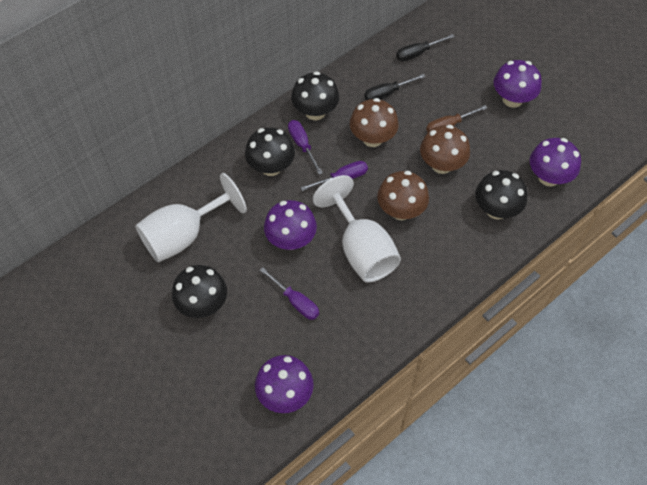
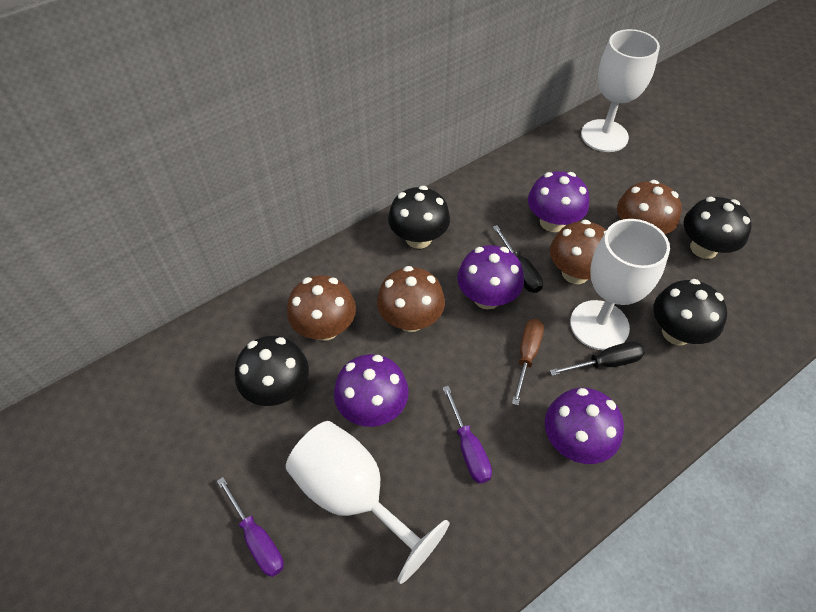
brown mushroom: 3 -> 4
purple screwdriver: 3 -> 2
white goblet: 2 -> 3

